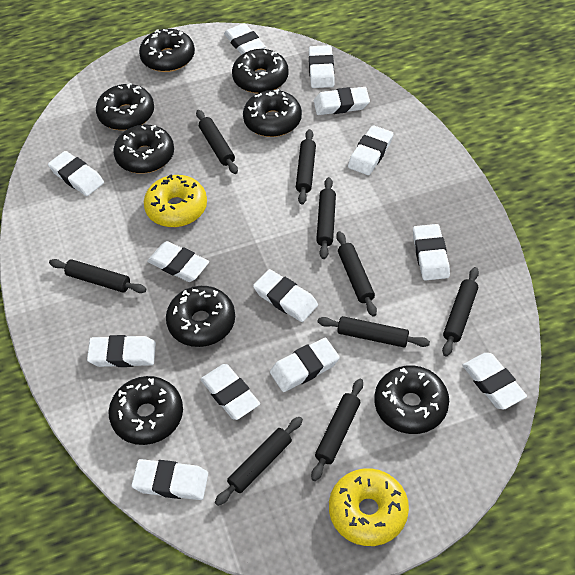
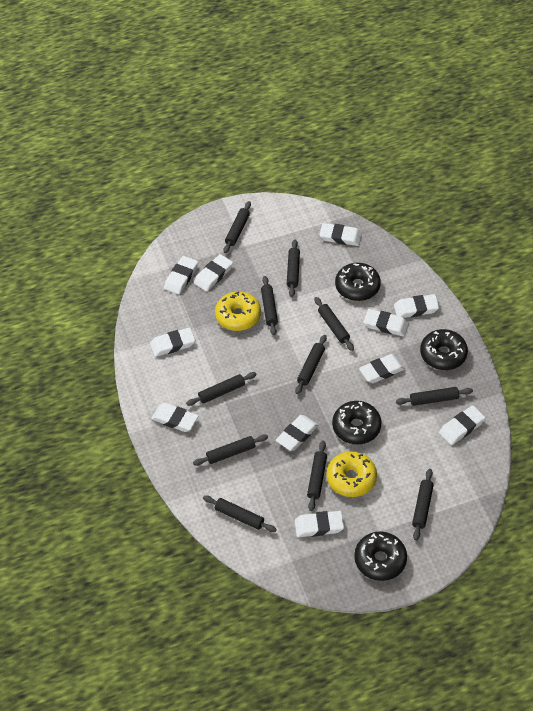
black donut: 8 -> 4
black rolling pin: 9 -> 11
white eraser: 13 -> 11

